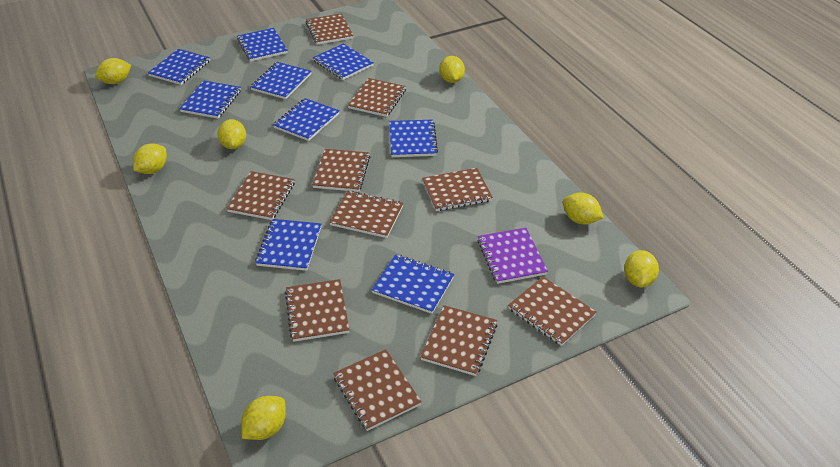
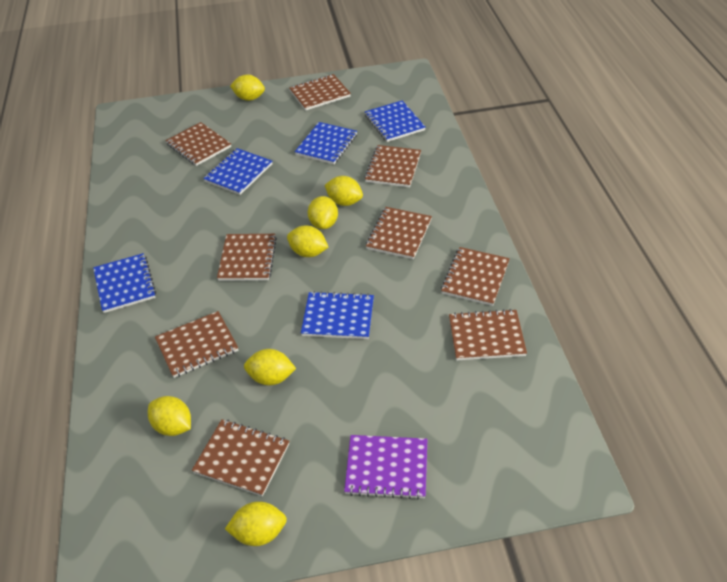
blue notebook: 9 -> 5
brown notebook: 10 -> 9

